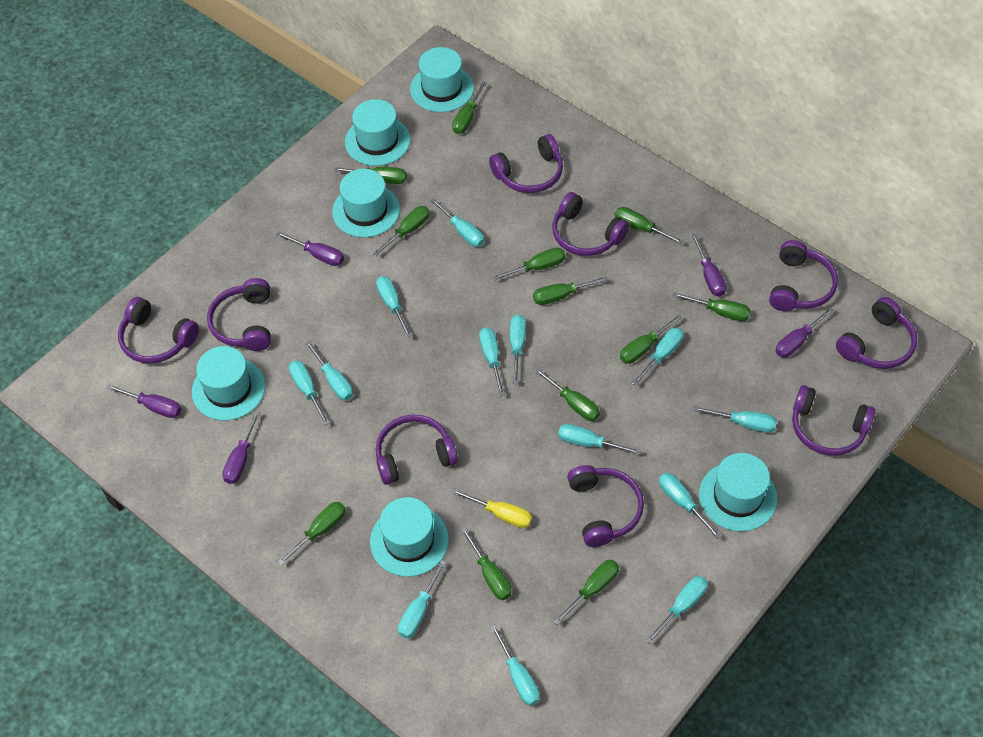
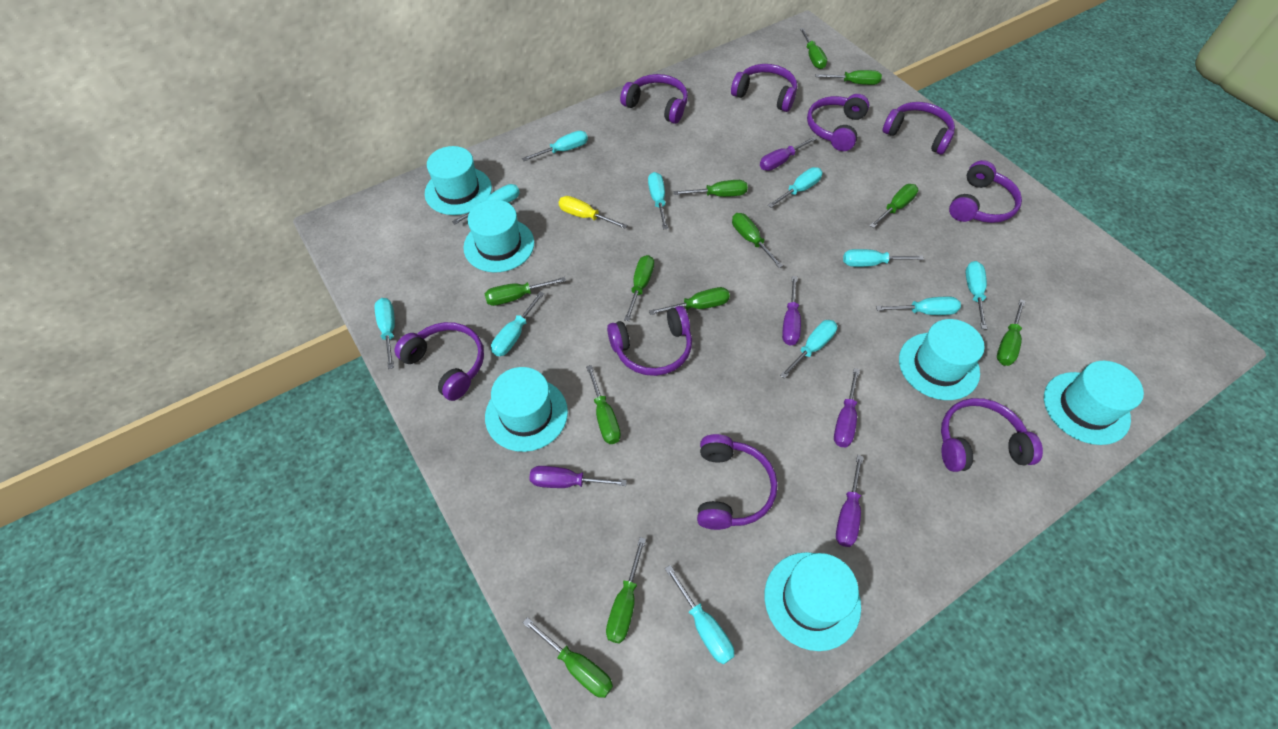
turquoise screwdriver: 13 -> 11

